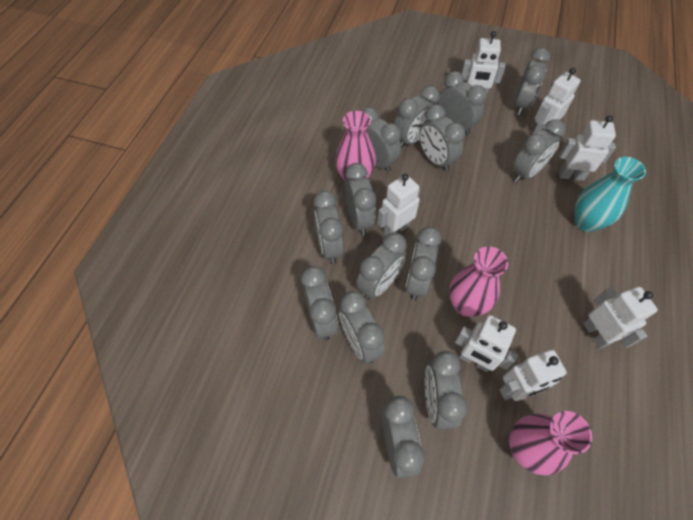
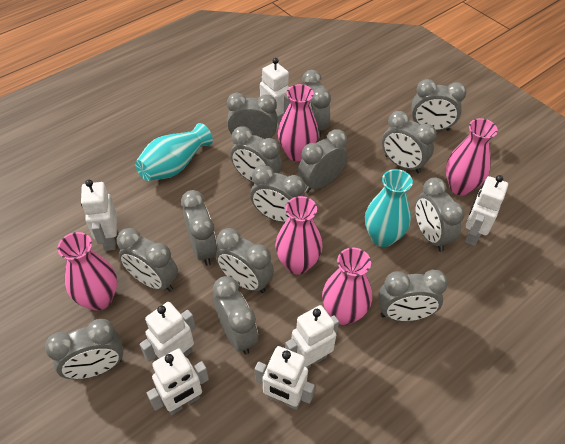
pink vase: 3 -> 5
turquoise vase: 1 -> 2

